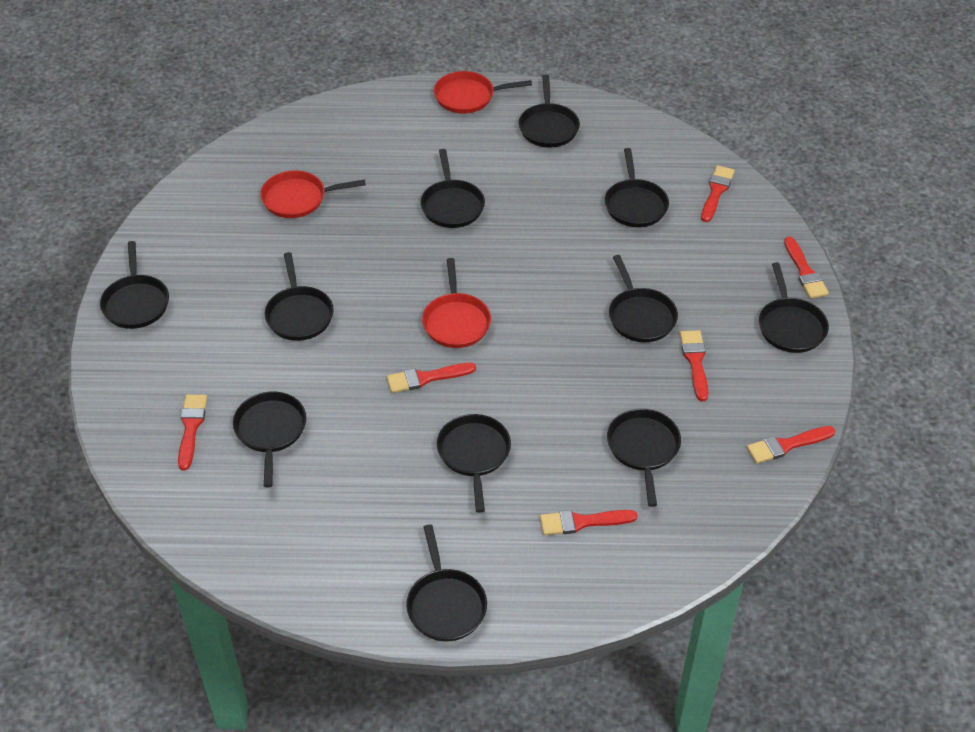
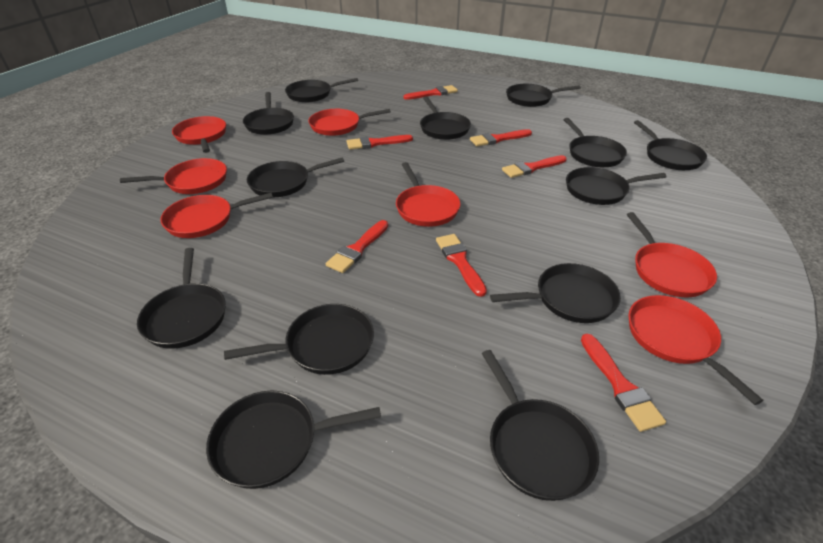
black pan: 11 -> 13
red pan: 3 -> 7

